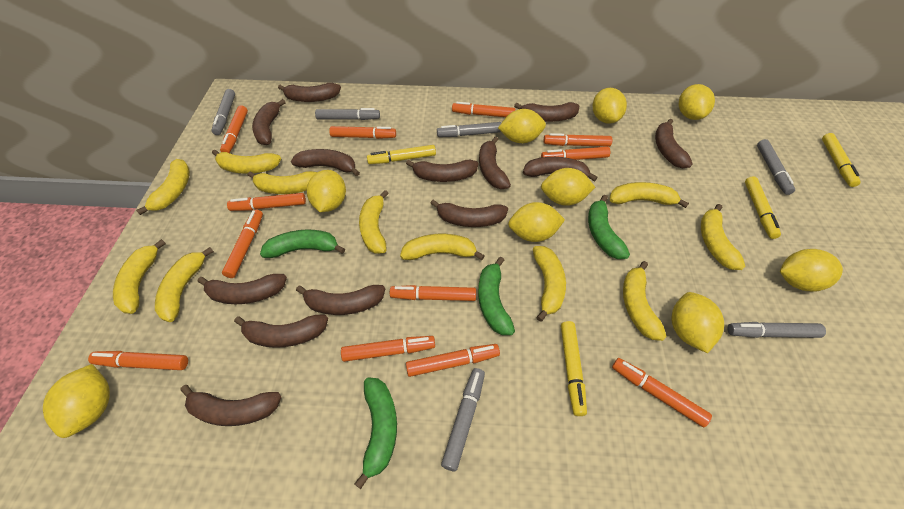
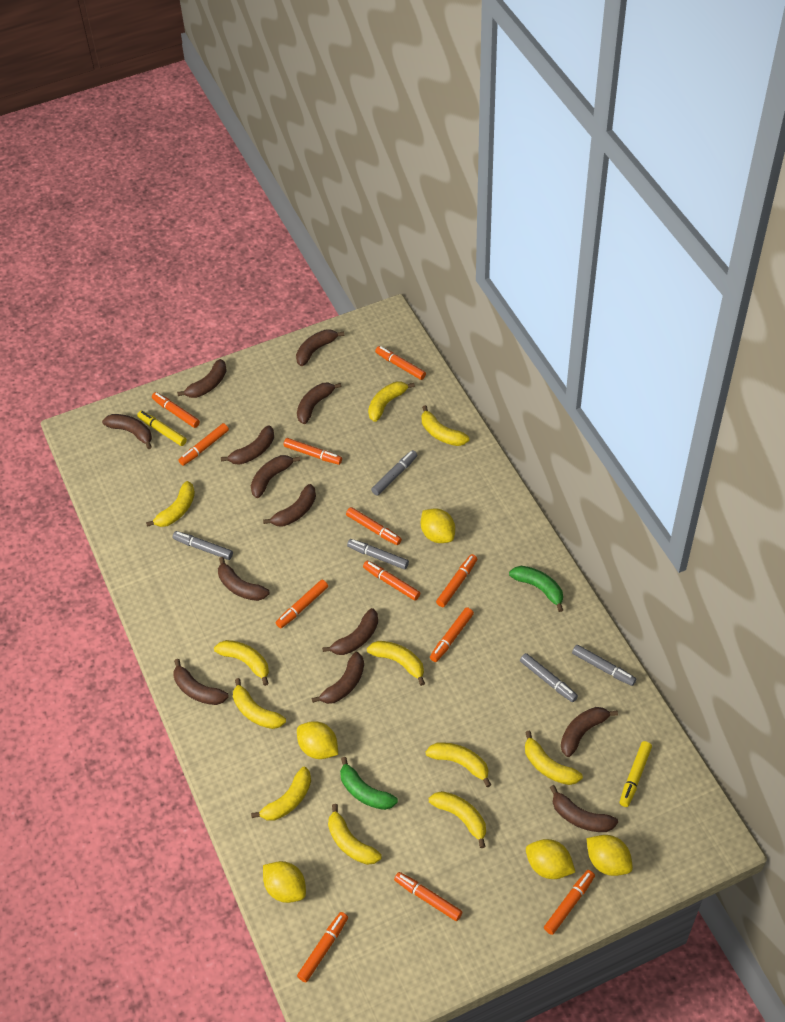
green banana: 4 -> 2
grey marker: 6 -> 5
yellow lemon: 9 -> 5
yellow marker: 4 -> 2

